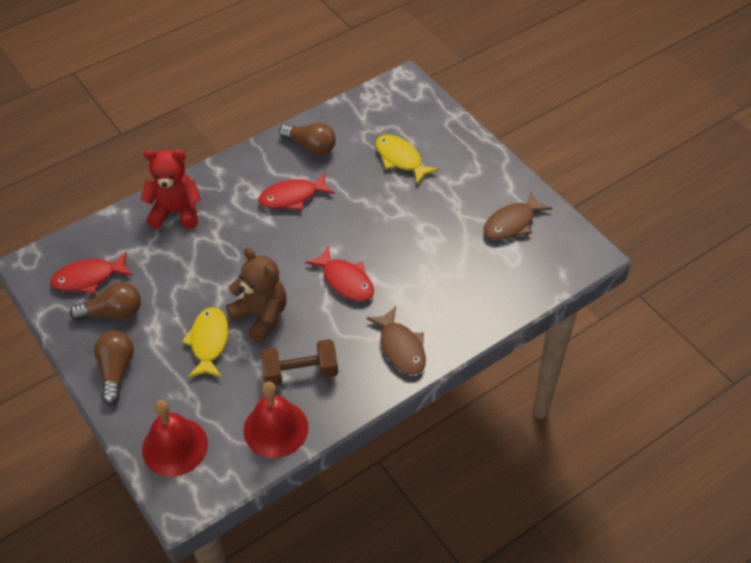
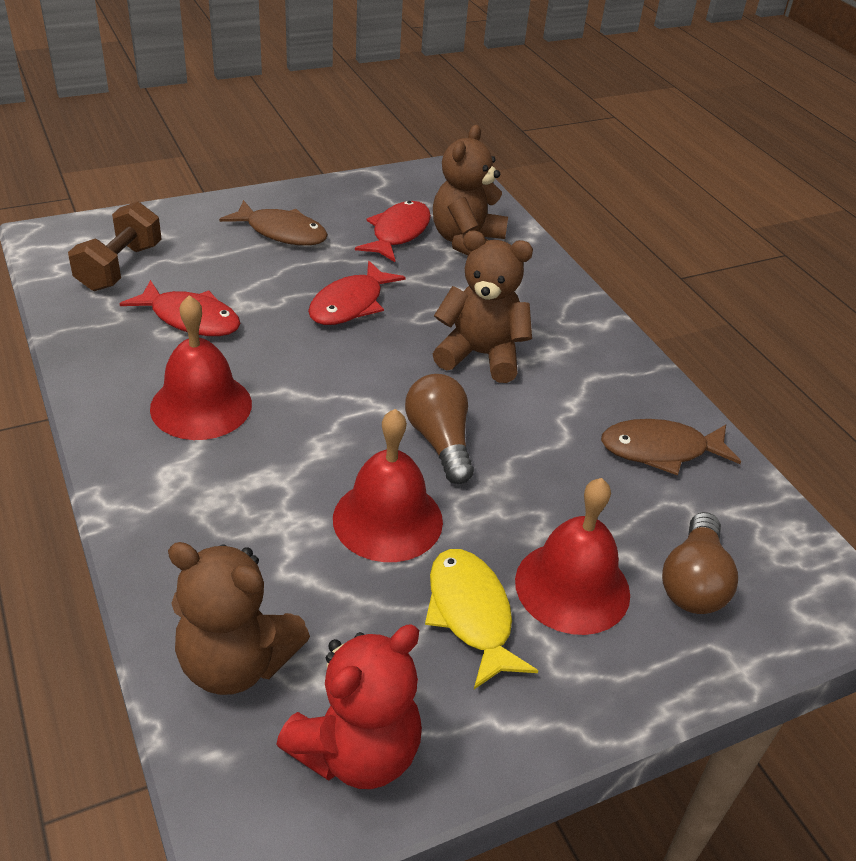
brown light bulb: 3 -> 2
brown teddy bear: 1 -> 3
red bell: 2 -> 3
yellow fish: 2 -> 1

